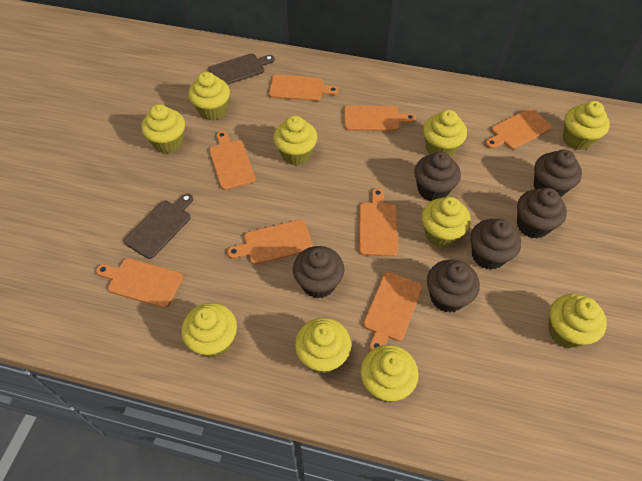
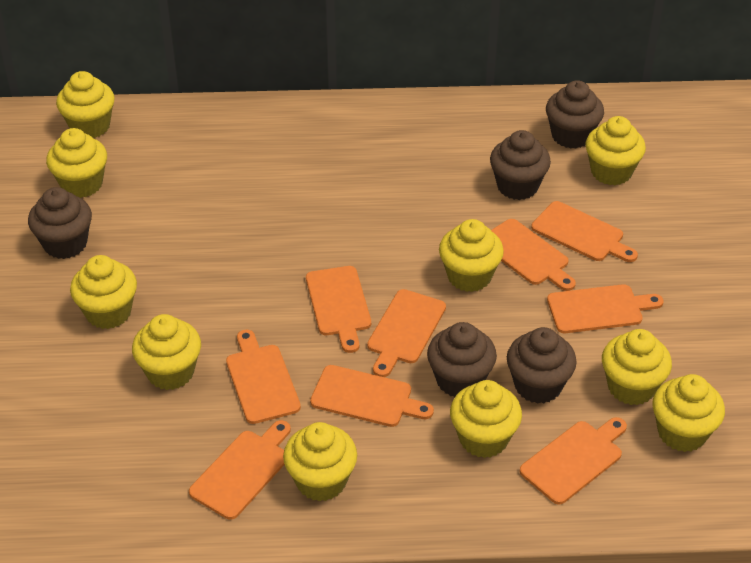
brown cupcake: 6 -> 5
brown cutting board: 2 -> 0
orange cutting board: 8 -> 9

